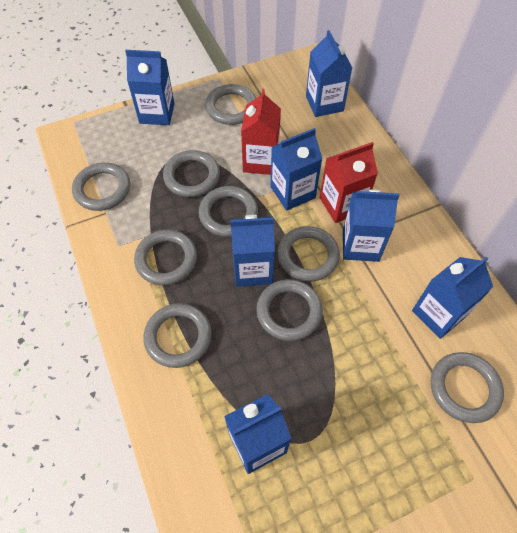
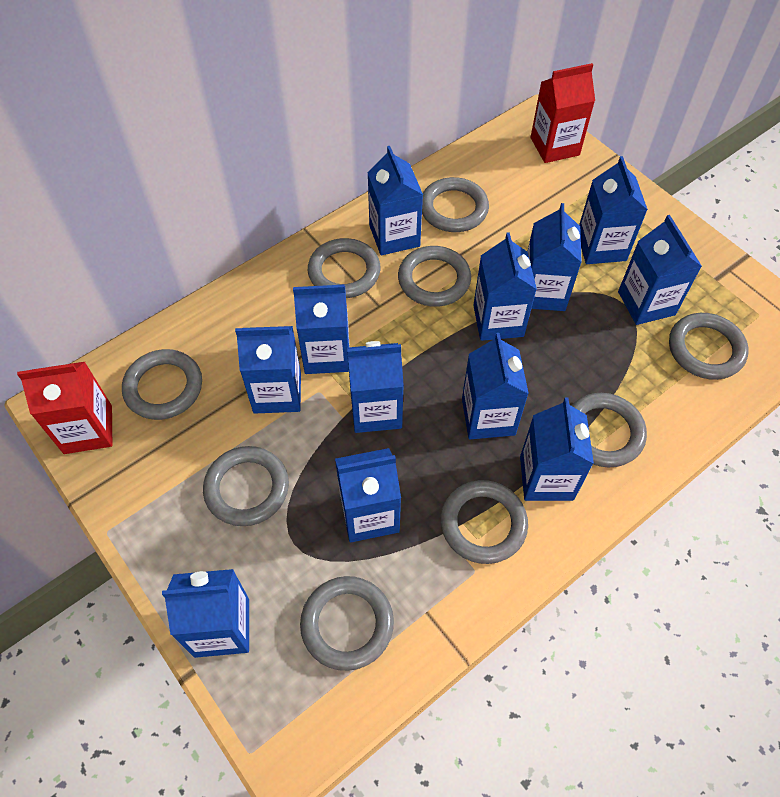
blue carton: 7 -> 12

